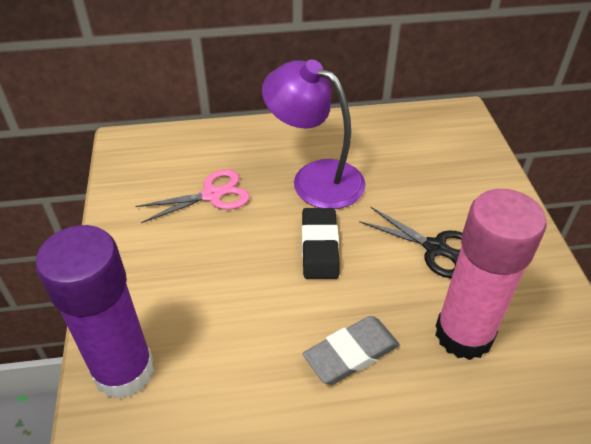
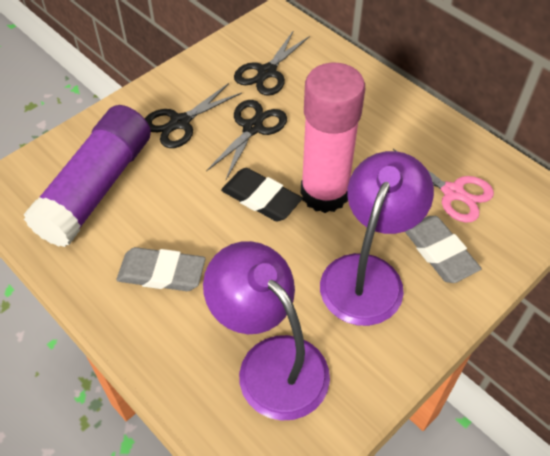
black scissors: 1 -> 3
grey eraser: 1 -> 2
purple lamp: 1 -> 2

